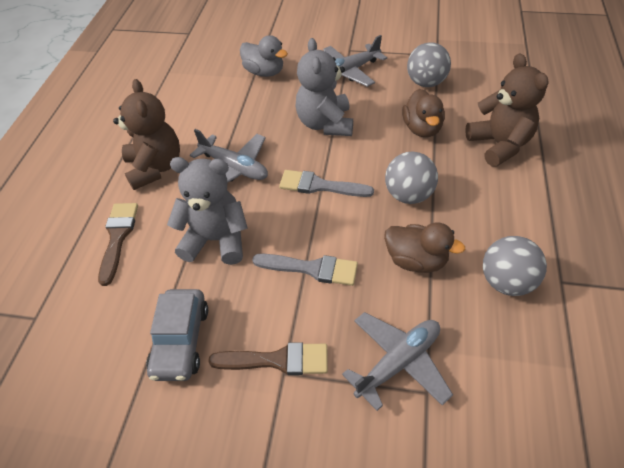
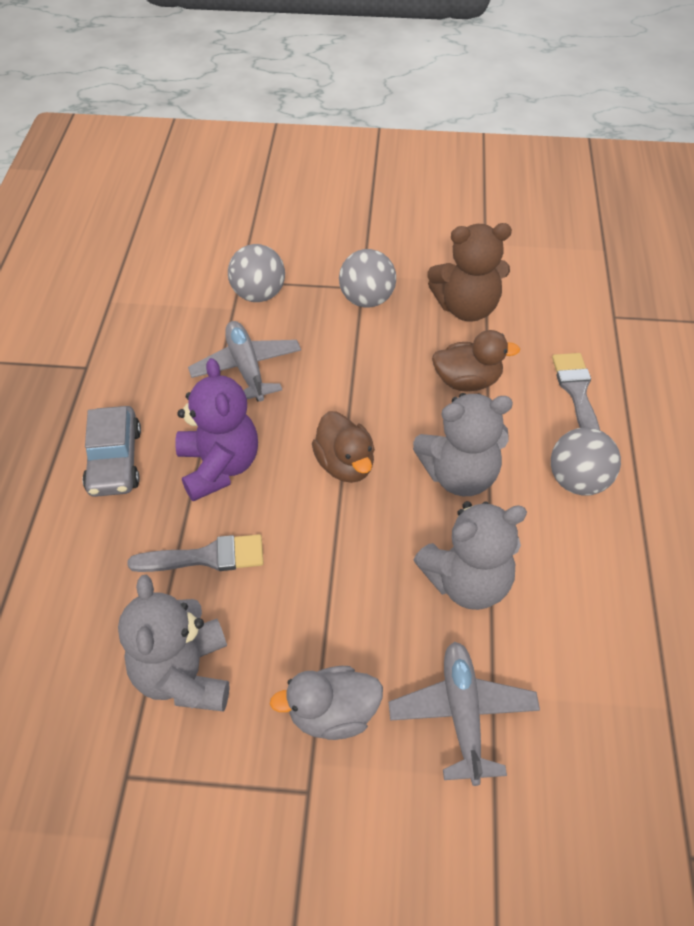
brown brush: 2 -> 0
brown teddy bear: 2 -> 1
grey plane: 3 -> 2
grey teddy bear: 2 -> 3
purple teddy bear: 0 -> 1

